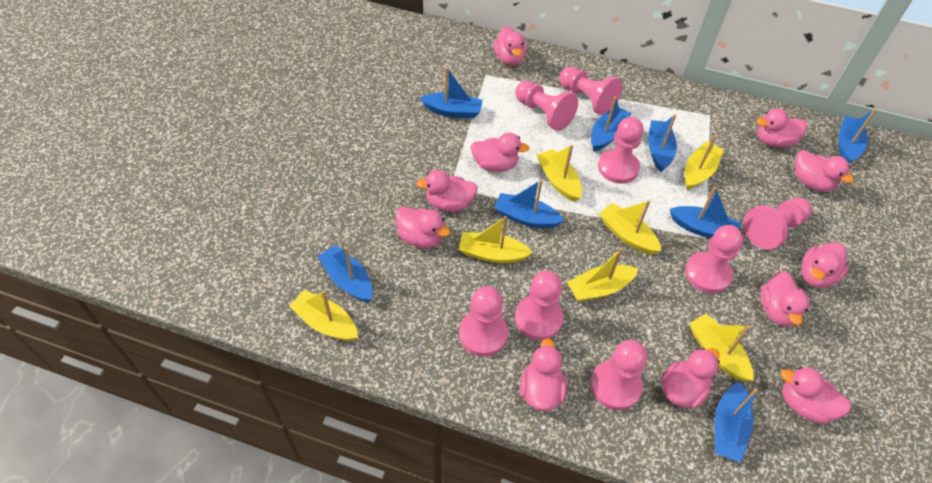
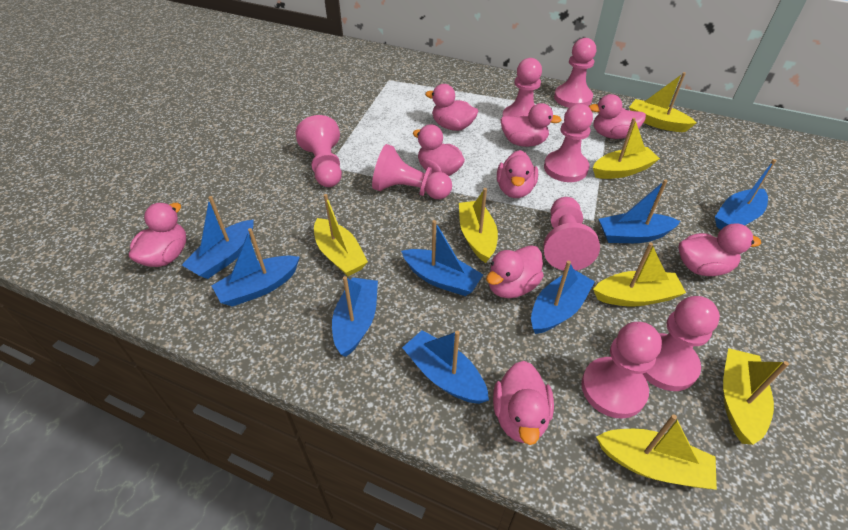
pink duck: 11 -> 9

